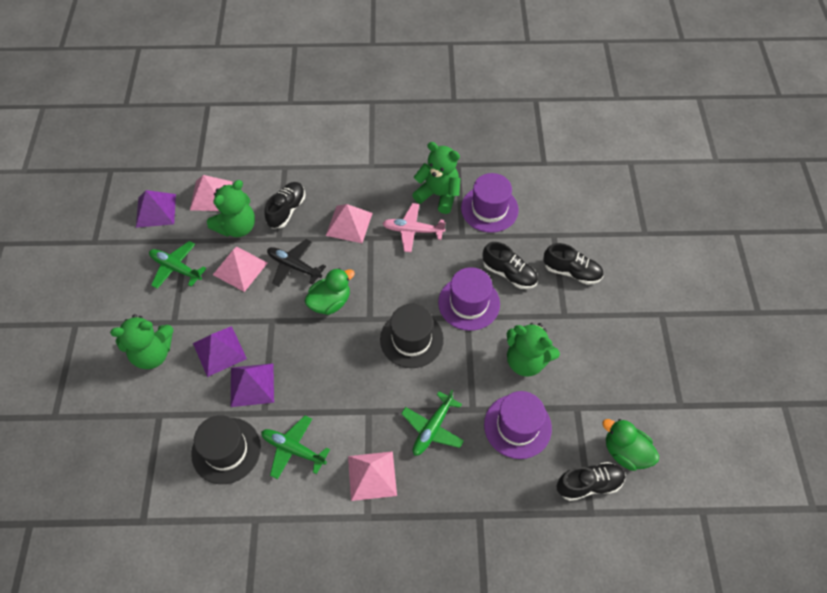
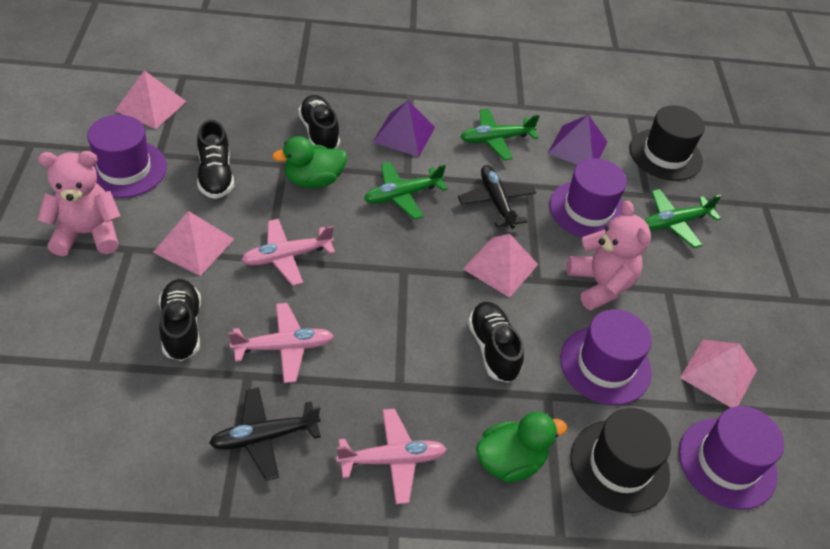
black plane: 1 -> 2
green teddy bear: 4 -> 0
pink plane: 1 -> 3
pink teddy bear: 0 -> 2
purple hat: 3 -> 4
purple pyramid: 3 -> 2

